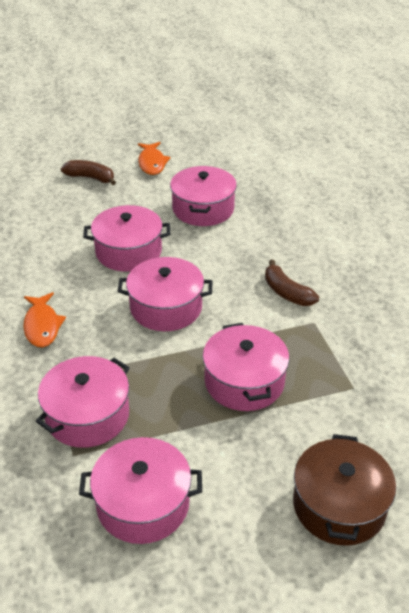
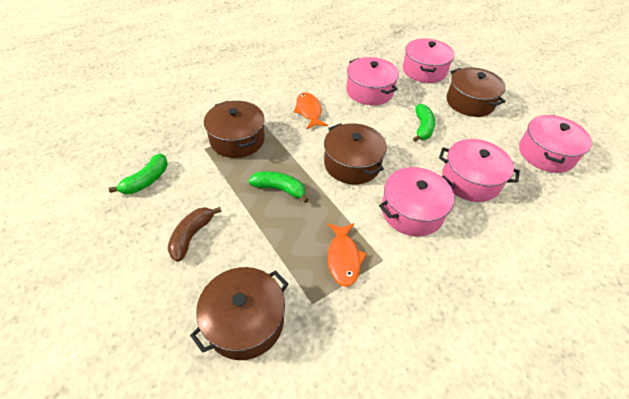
brown banana: 2 -> 1
brown pot: 1 -> 4
green banana: 0 -> 3
pink pot: 6 -> 5

